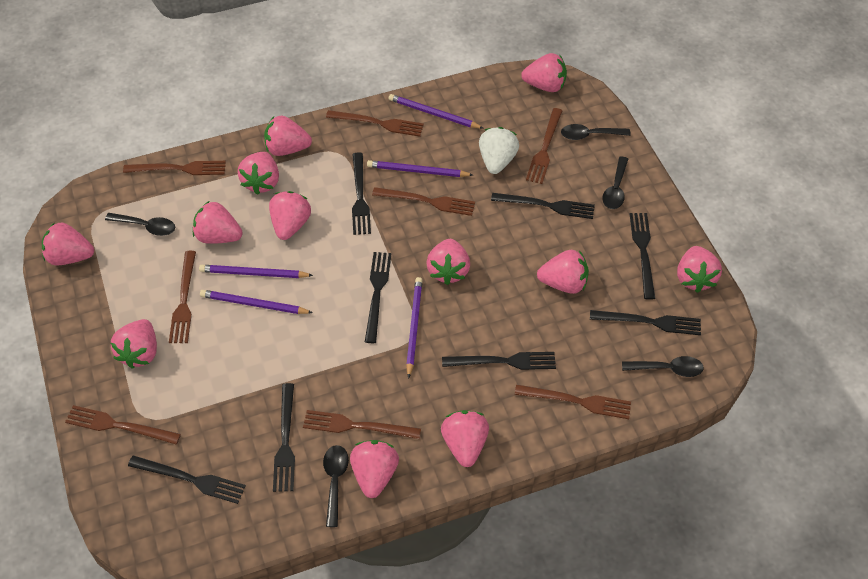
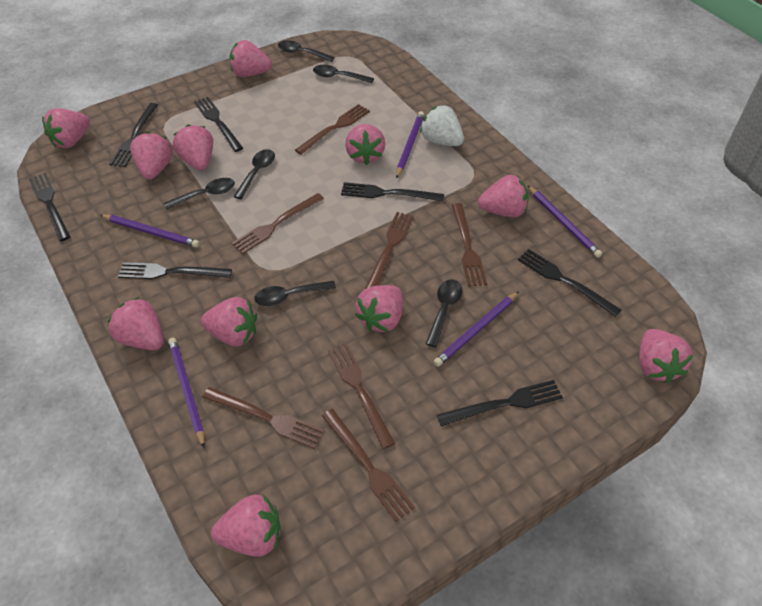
black fork: 8 -> 7
black spoon: 5 -> 6
brown fork: 8 -> 7
pink strawberry: 12 -> 11

